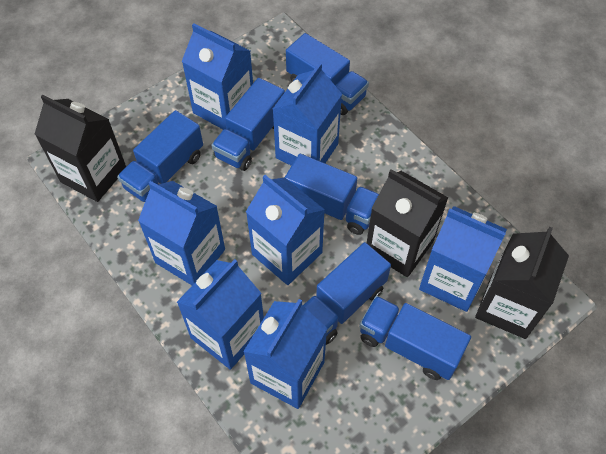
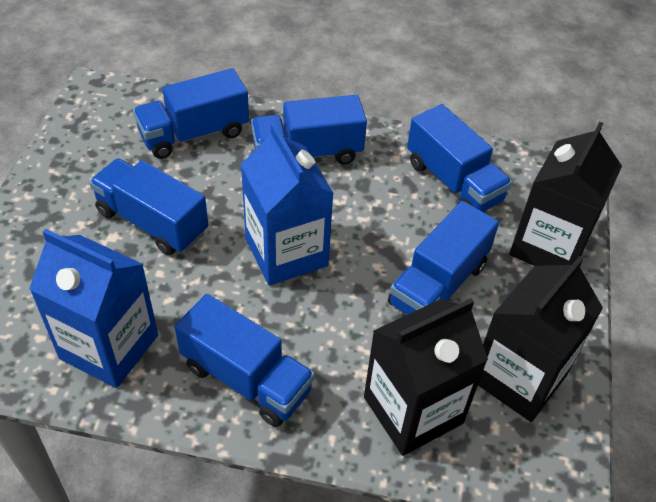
blue carton: 7 -> 2

